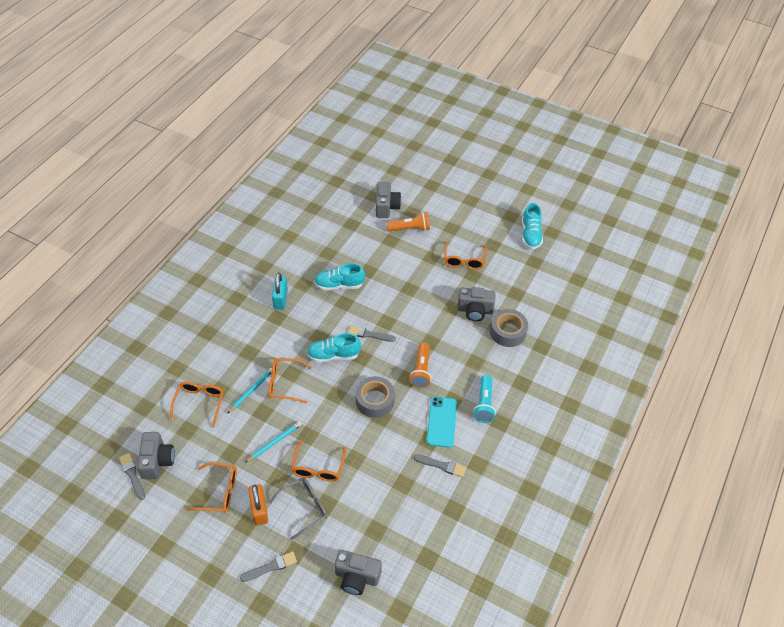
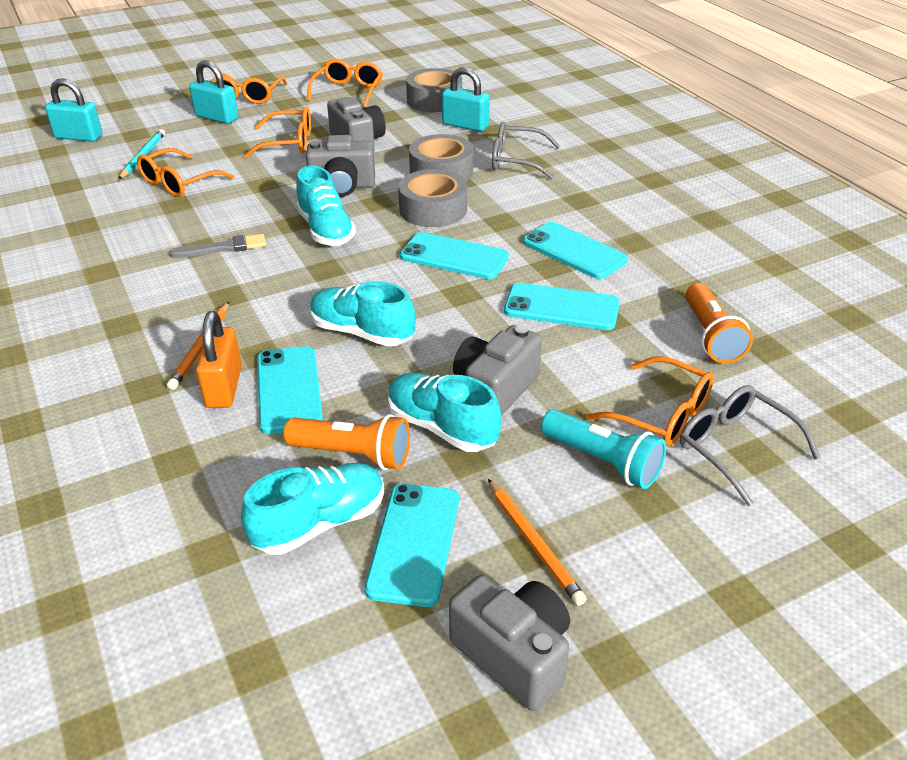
grey brush: 4 -> 1
grey glasses: 1 -> 2
grey tape: 2 -> 3
orange pencil: 0 -> 2
turquoise padlock: 1 -> 3
turquoise pencil: 2 -> 1
turquoise phone: 1 -> 5
turquoise shoe: 3 -> 4

